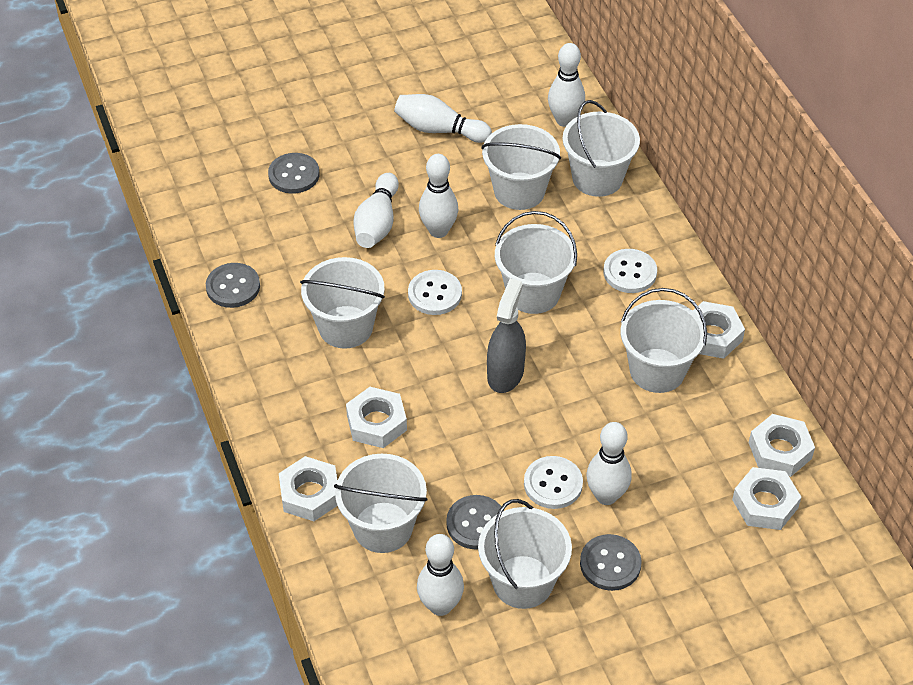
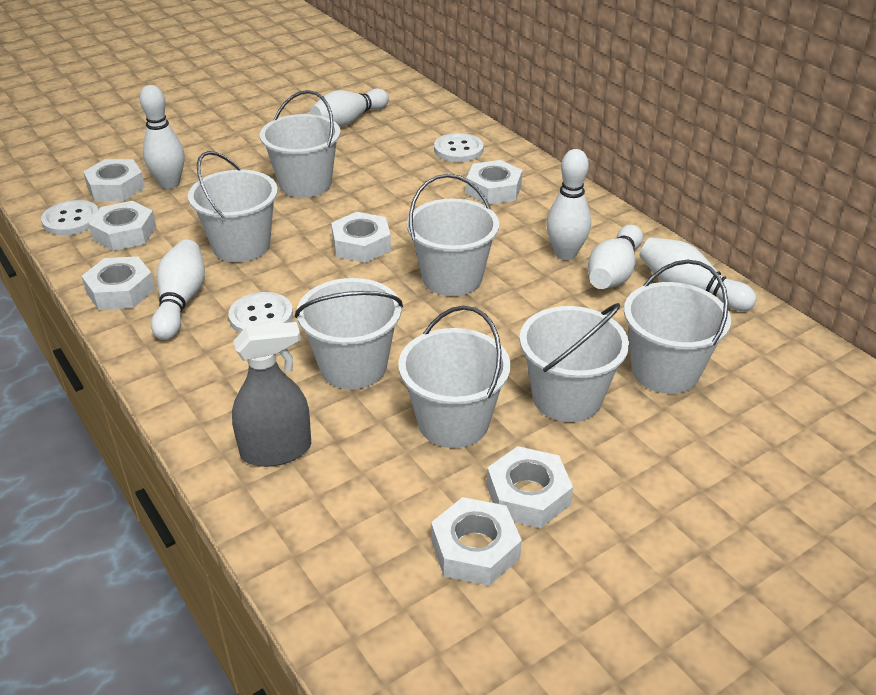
grey button: 4 -> 0
white nut: 5 -> 7

